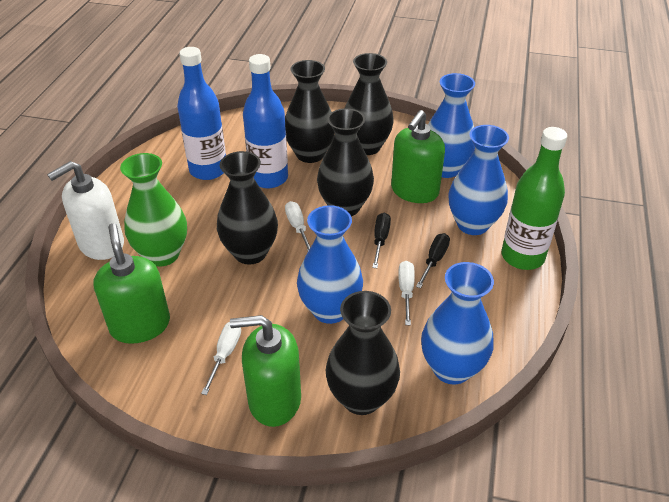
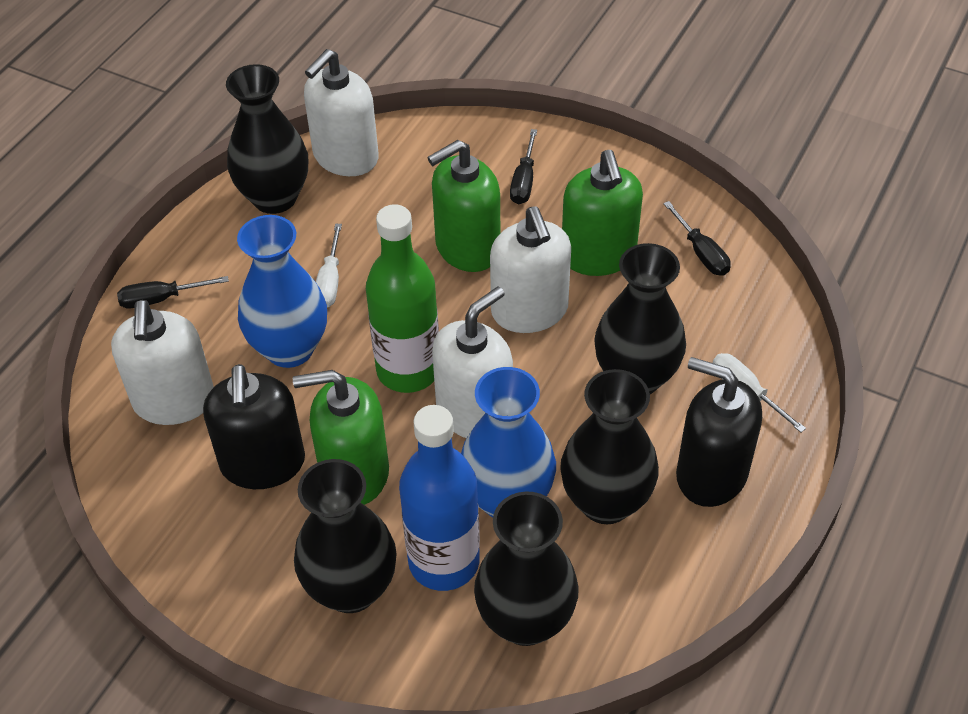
black screwdriver: 2 -> 3
black soap dispenser: 0 -> 2
blue bottle: 2 -> 1
blue vase: 4 -> 2
green vase: 1 -> 0
white screwdriver: 3 -> 2
white soap dispenser: 1 -> 4

